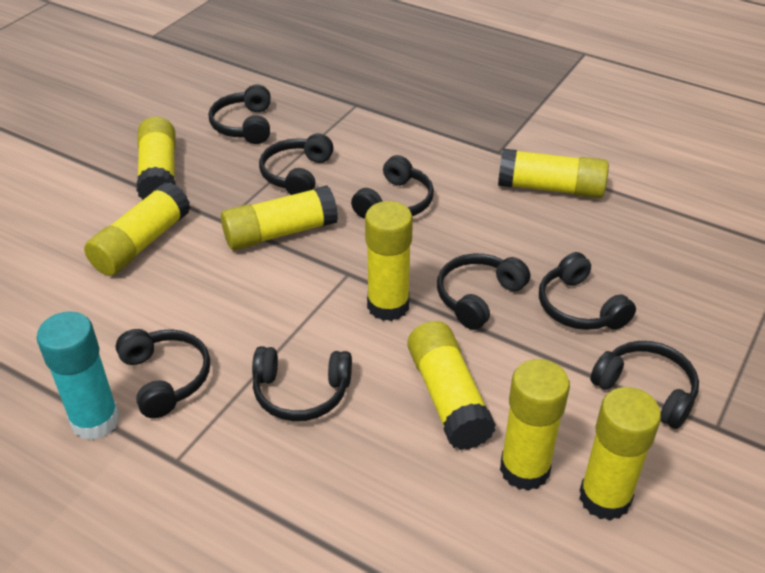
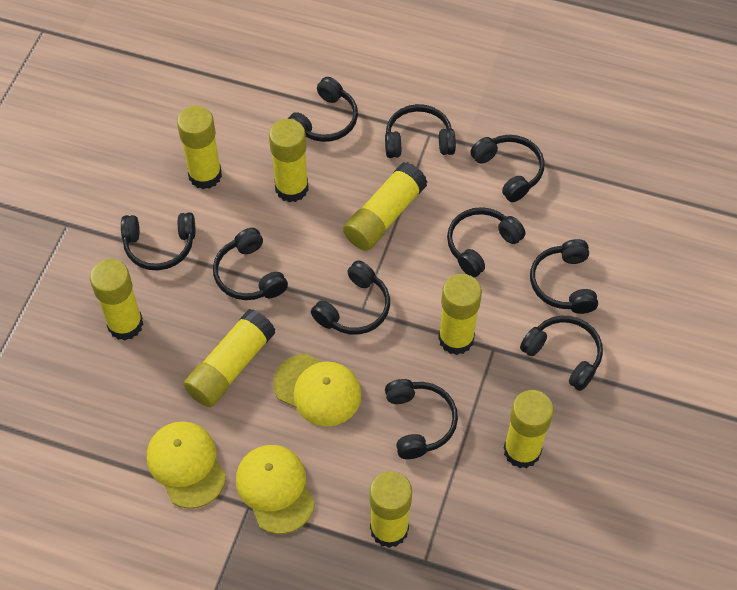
black headphones: 8 -> 10
turquoise glue stick: 1 -> 0
yellow cap: 0 -> 3

